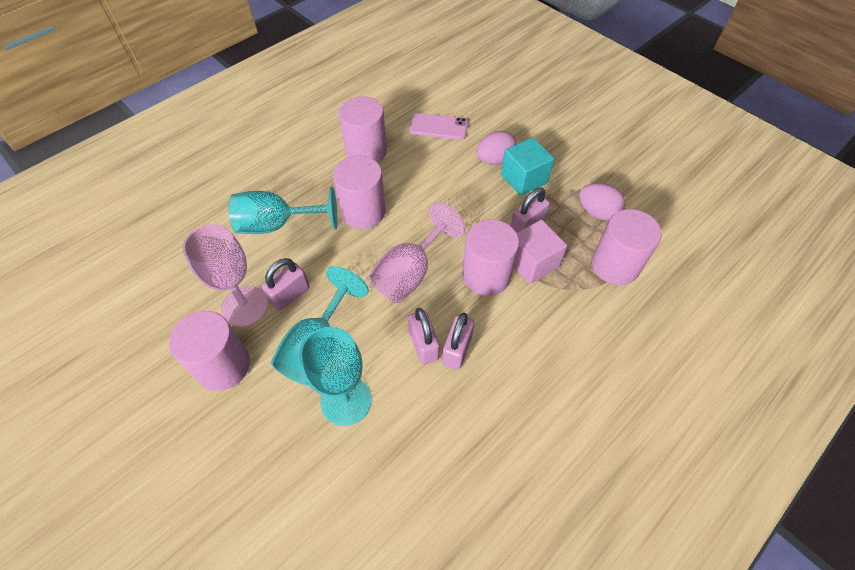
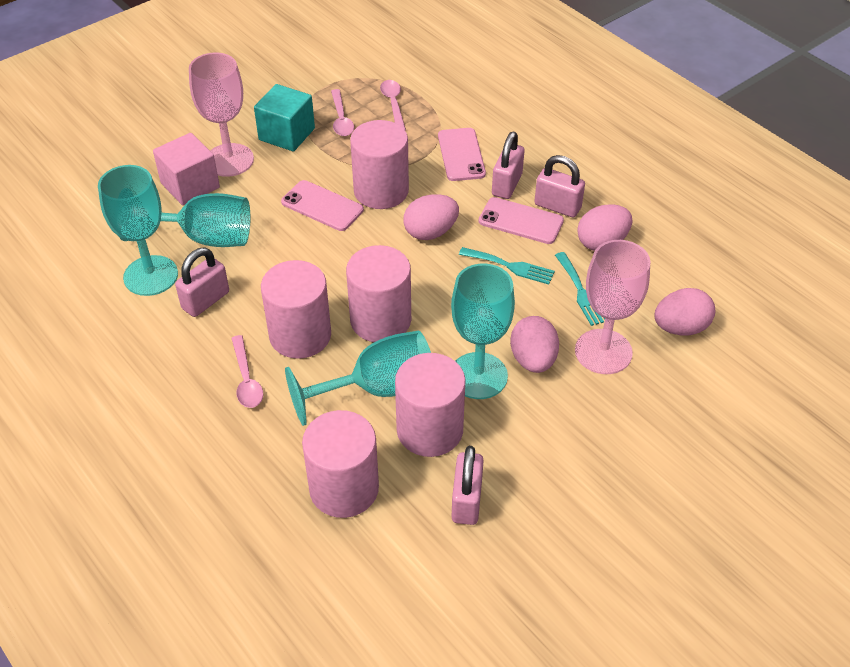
pink egg: 2 -> 4
pink phone: 1 -> 3
pink spoon: 0 -> 3
turquoise fork: 0 -> 2
turquoise goblet: 3 -> 4

